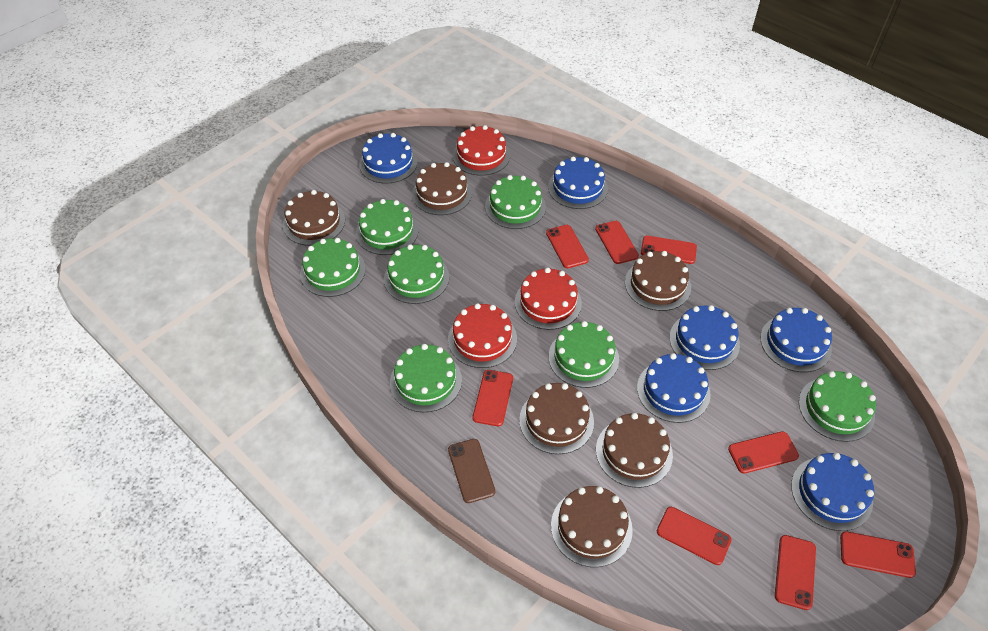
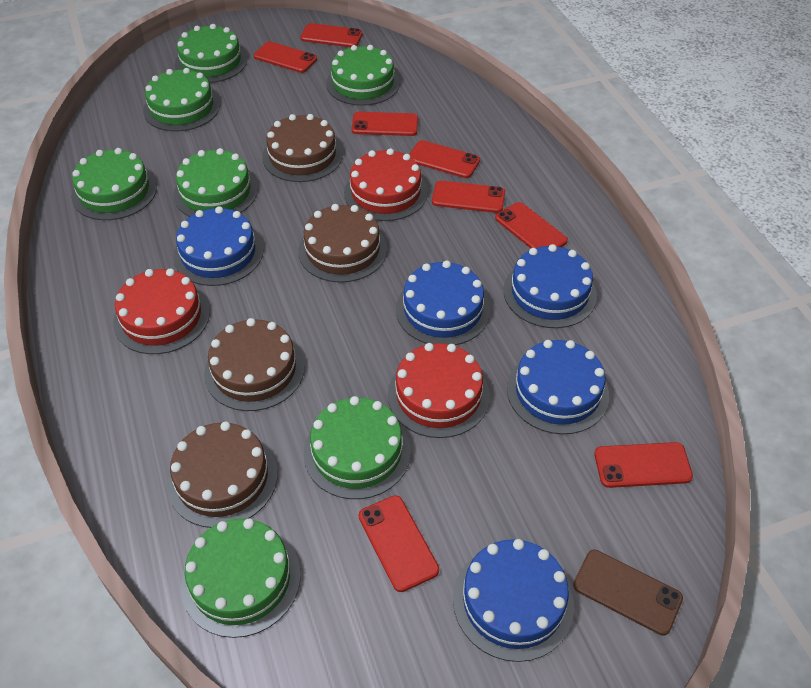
blue cake: 6 -> 5
brown cake: 6 -> 4

